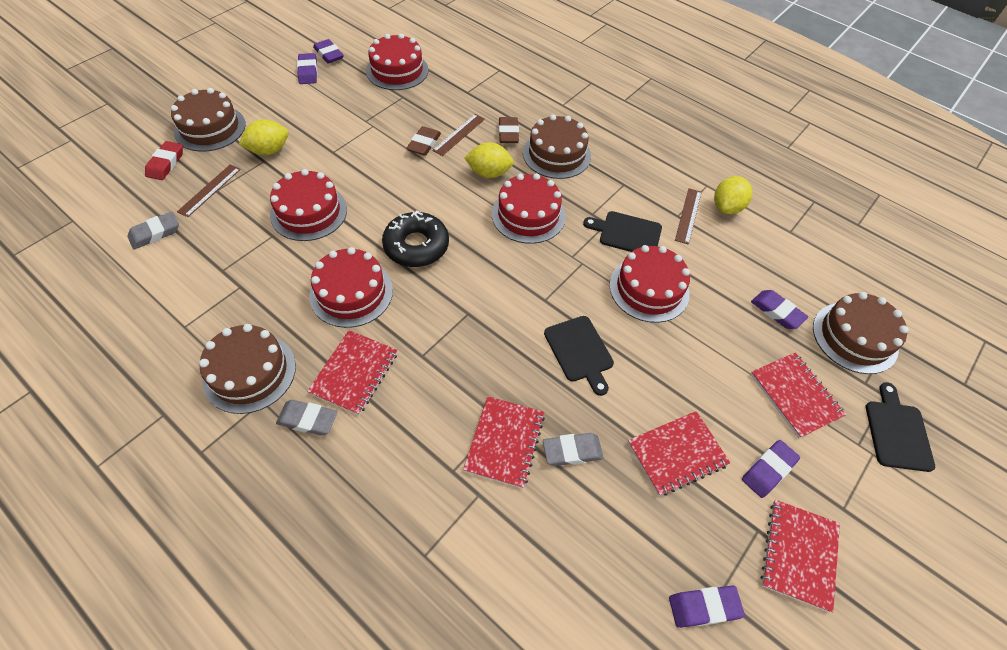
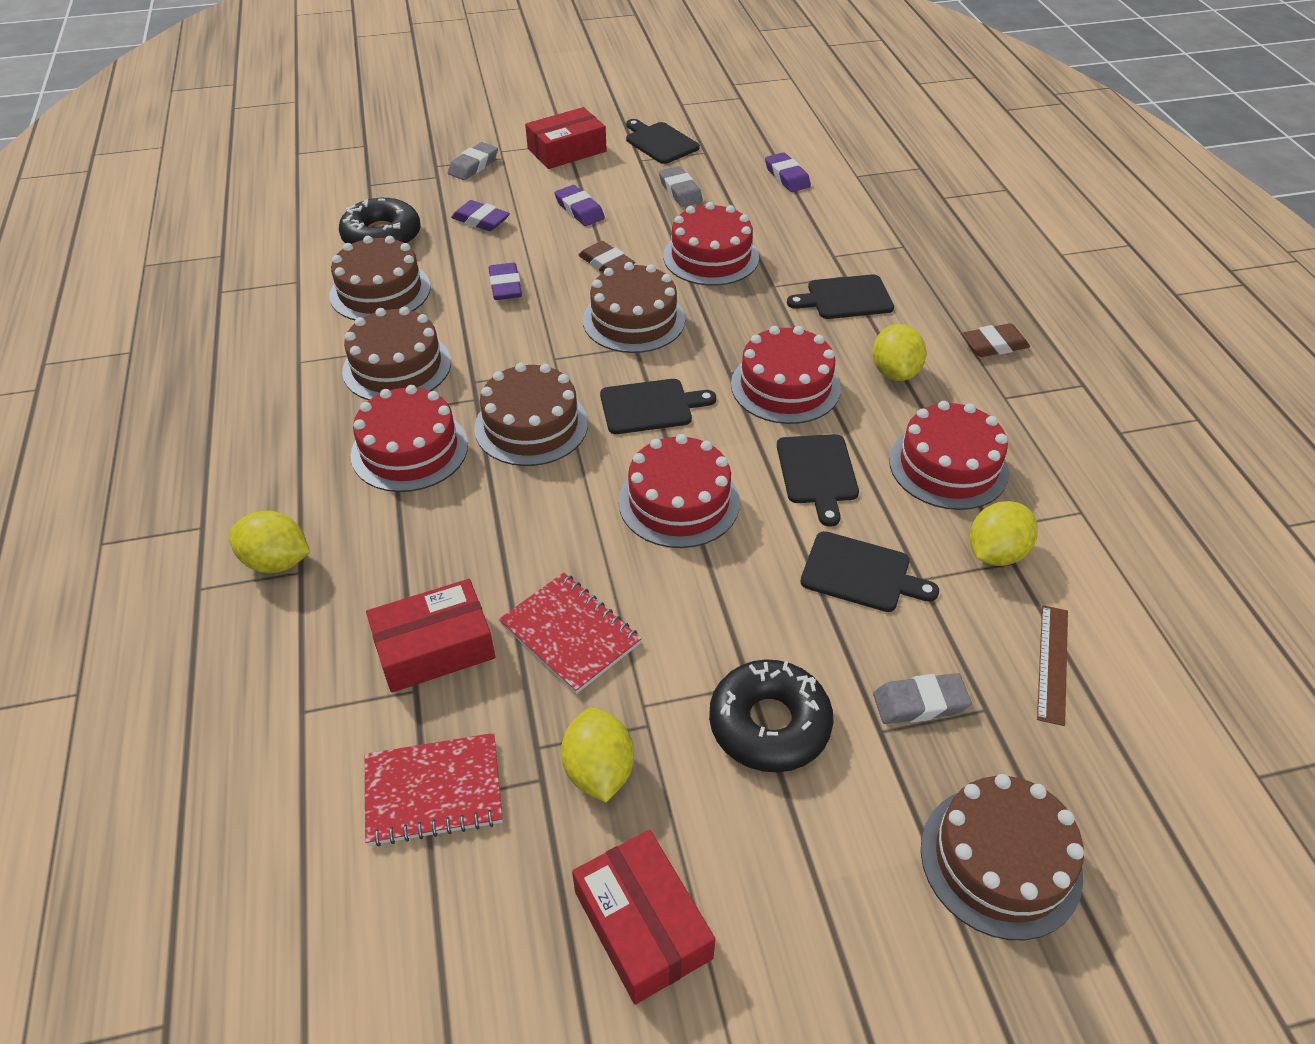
black cutting board: 3 -> 5
black donut: 1 -> 2
brown cake: 4 -> 5
brown ruler: 3 -> 1
purple eraser: 5 -> 4
red box: 0 -> 3
red eraser: 1 -> 0
red notebook: 5 -> 2
yellow lemon: 3 -> 4

